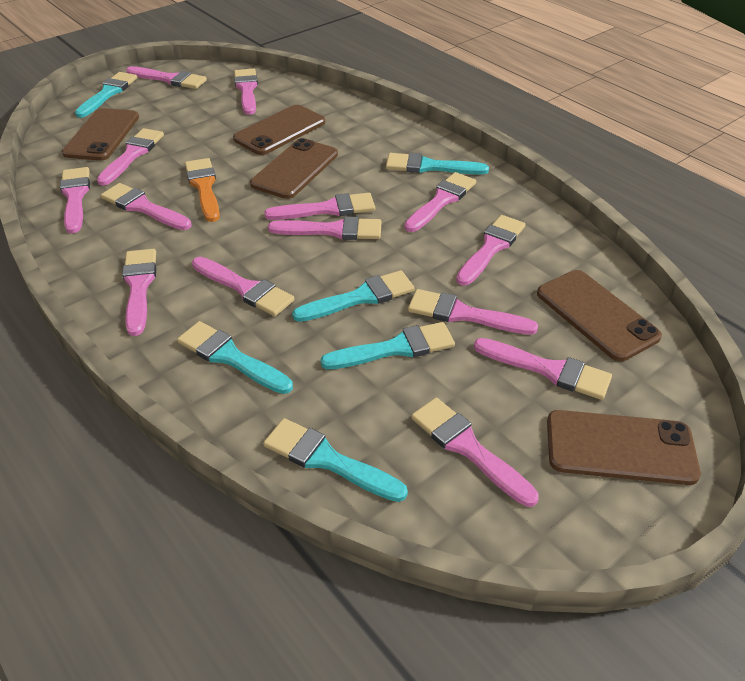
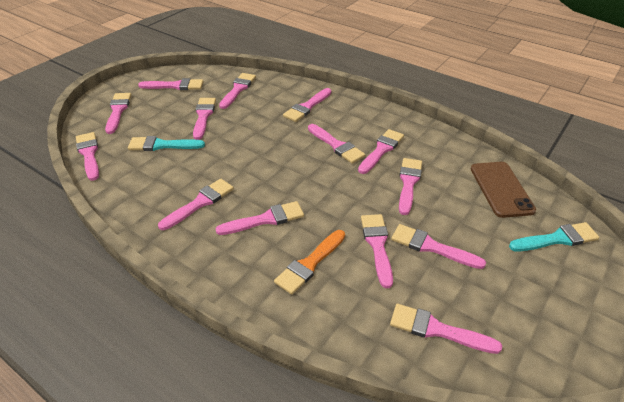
brown phone: 5 -> 1
turquoise brush: 6 -> 2

